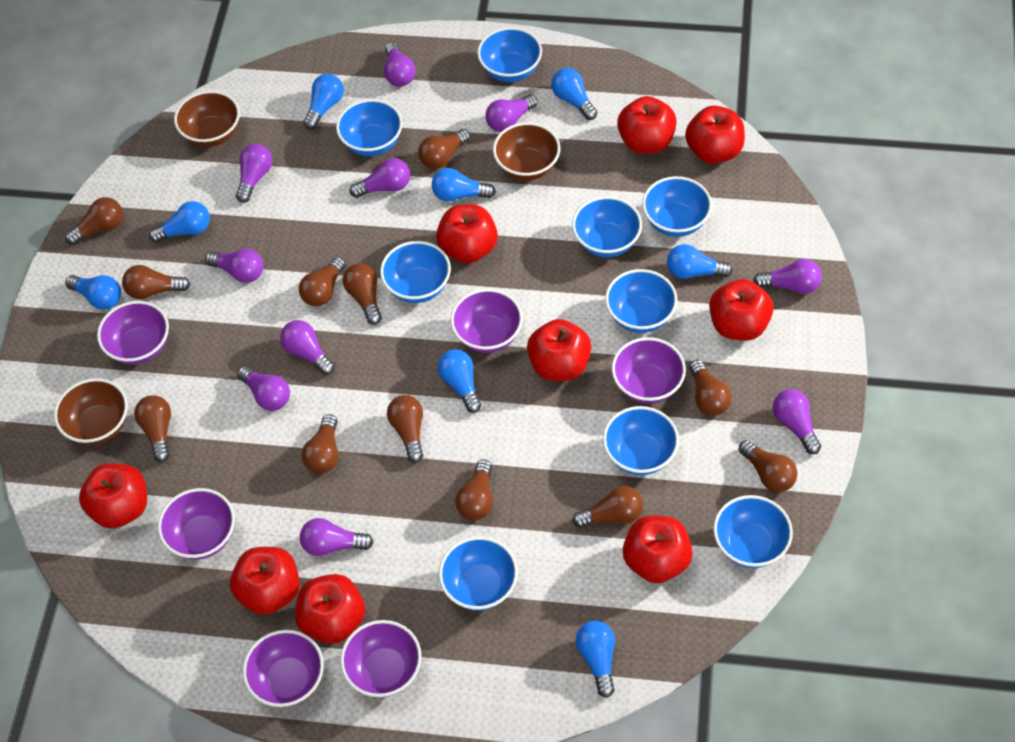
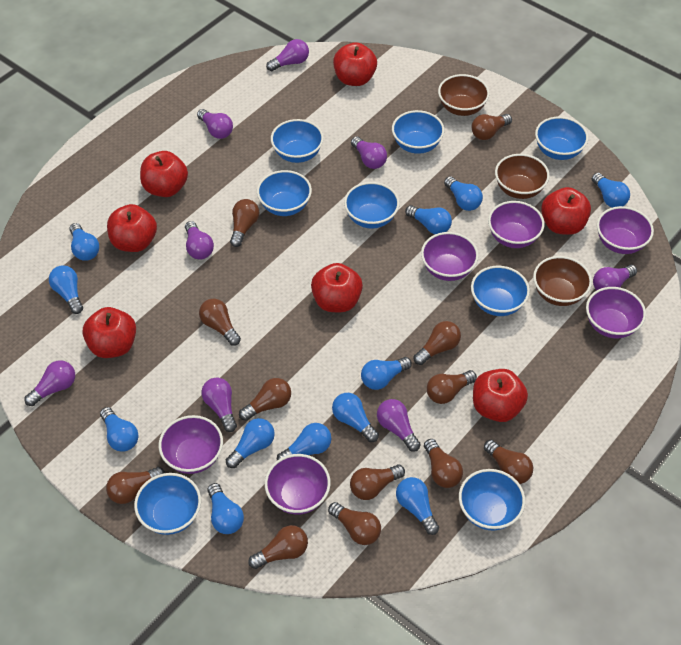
blue bowl: 9 -> 8
blue light bulb: 8 -> 12
purple light bulb: 10 -> 8
red apple: 9 -> 7

